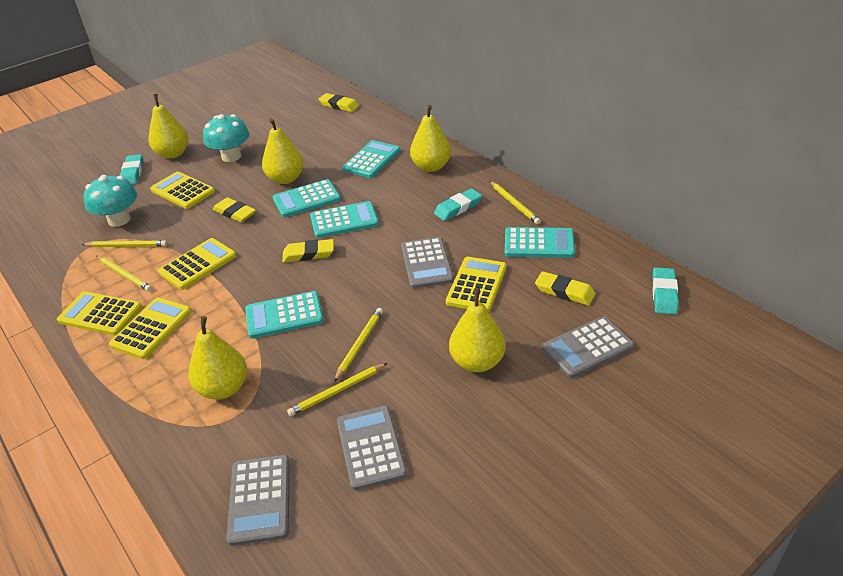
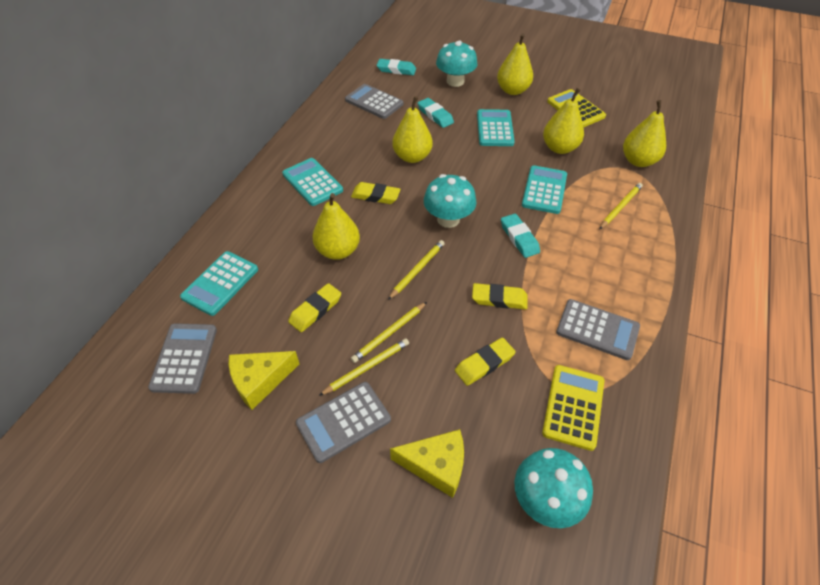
turquoise calculator: 5 -> 4
turquoise mushroom: 2 -> 3
yellow calculator: 5 -> 2
yellow cheese: 0 -> 2
yellow pencil: 5 -> 4

